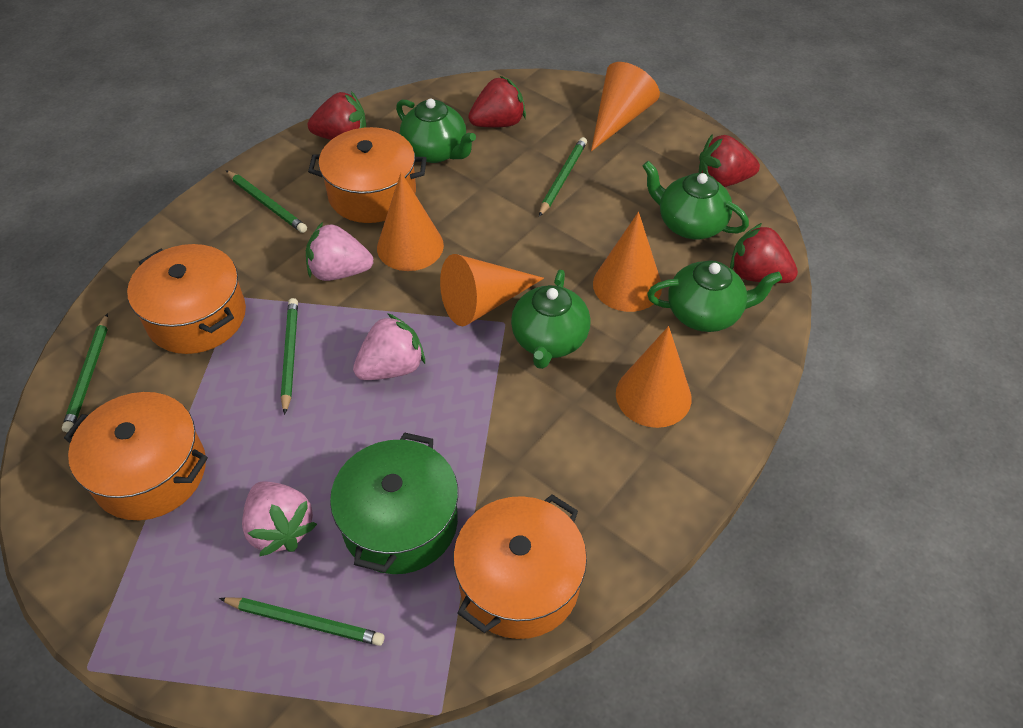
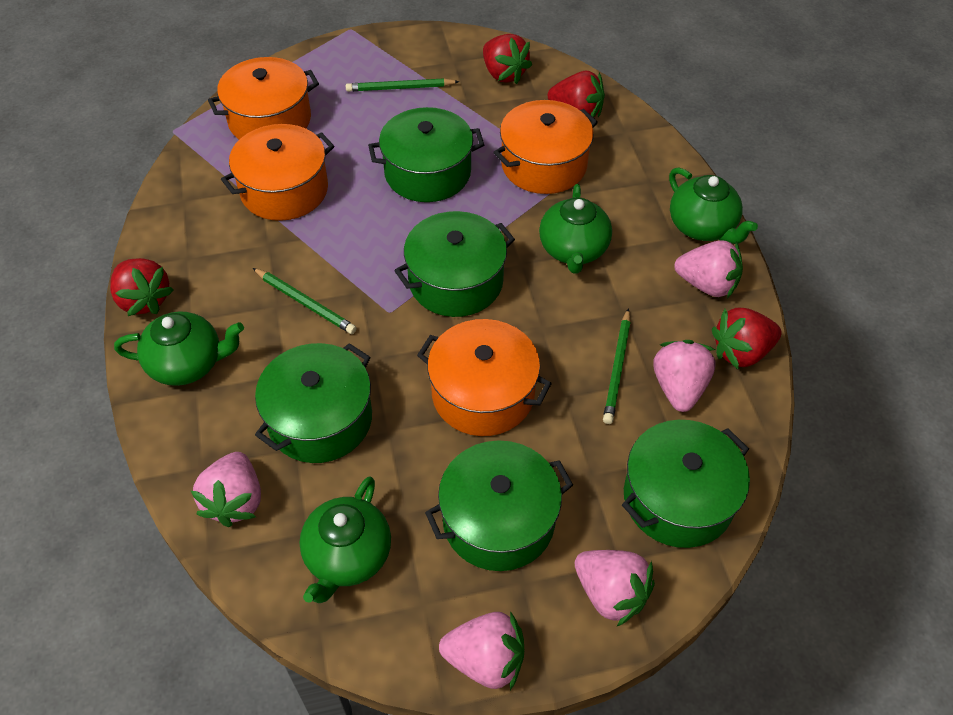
green pencil: 5 -> 3
green pot: 1 -> 5
orange cone: 5 -> 0
pink strawberry: 3 -> 5

